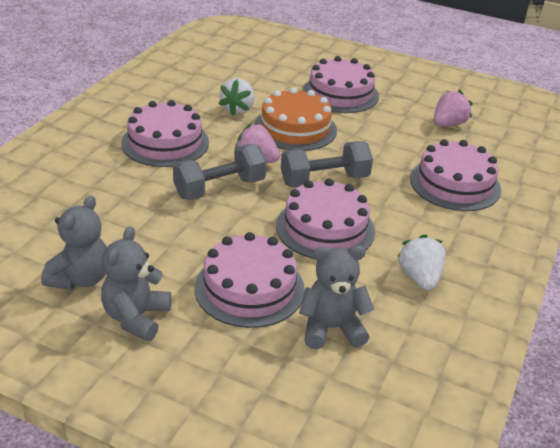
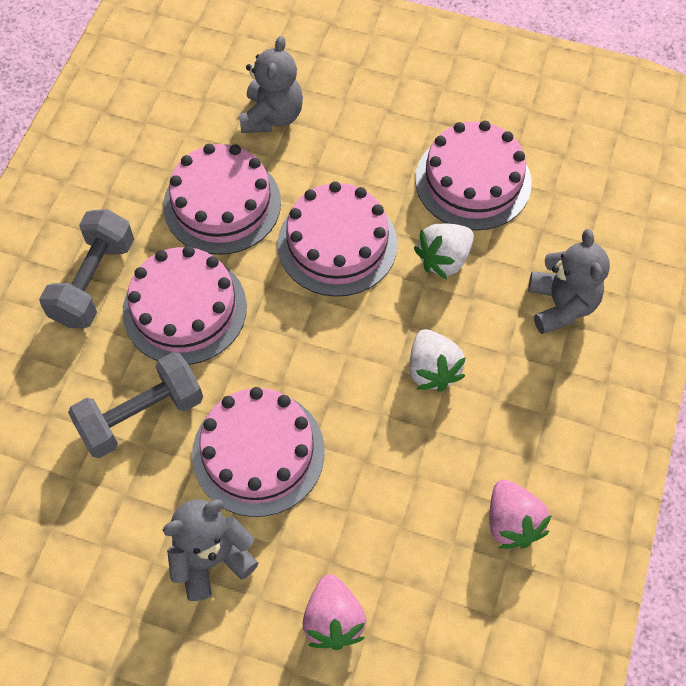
orange cake: 1 -> 0

